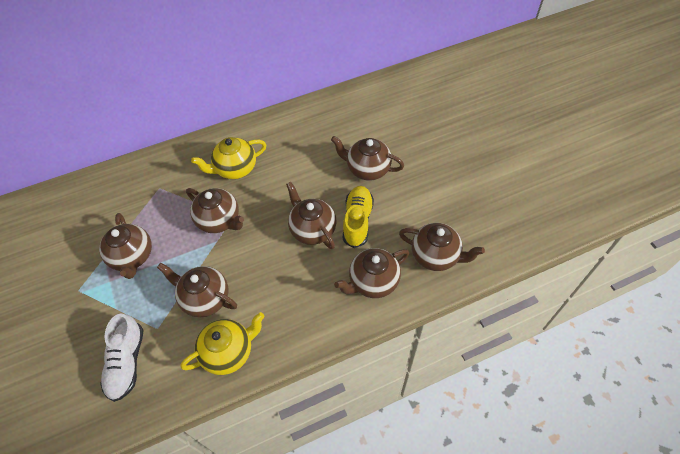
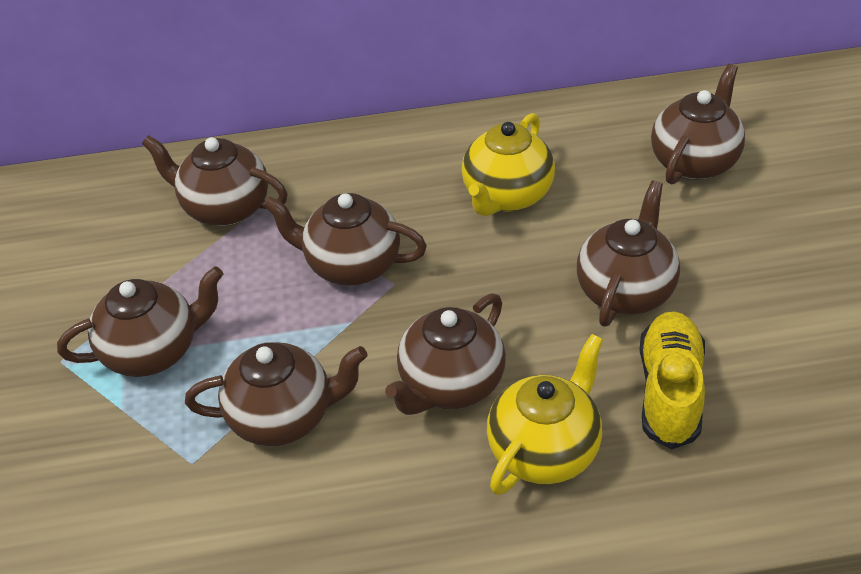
white shoe: 1 -> 0

